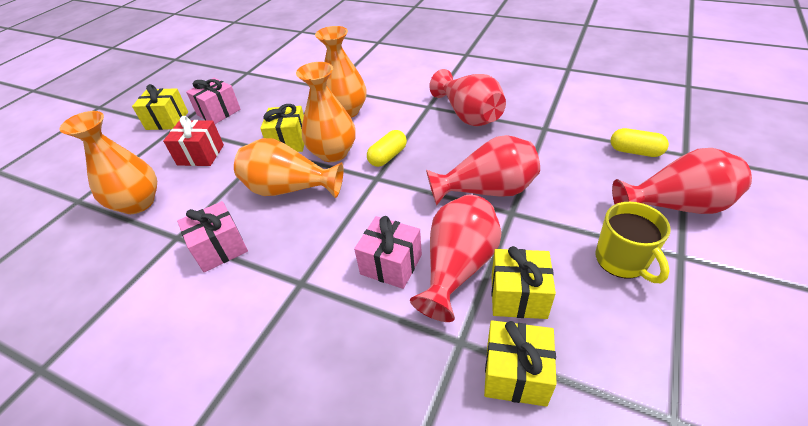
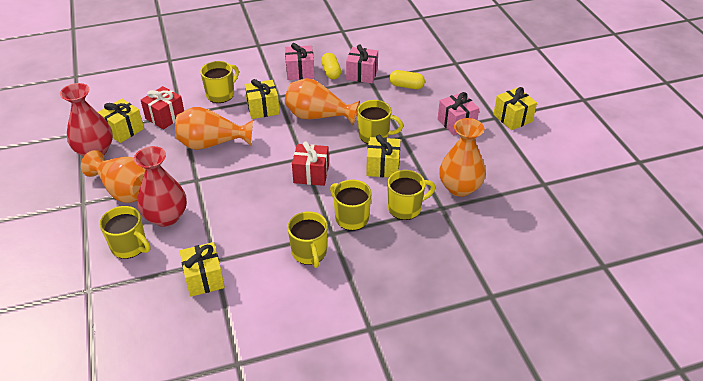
red gift: 1 -> 2
red vase: 4 -> 2
yellow gift: 4 -> 5
yellow mug: 1 -> 6

